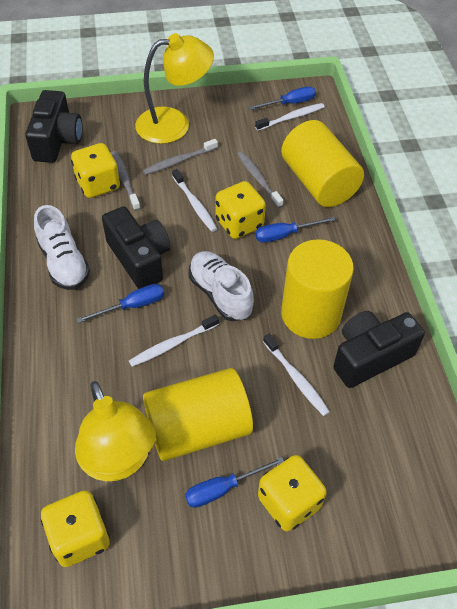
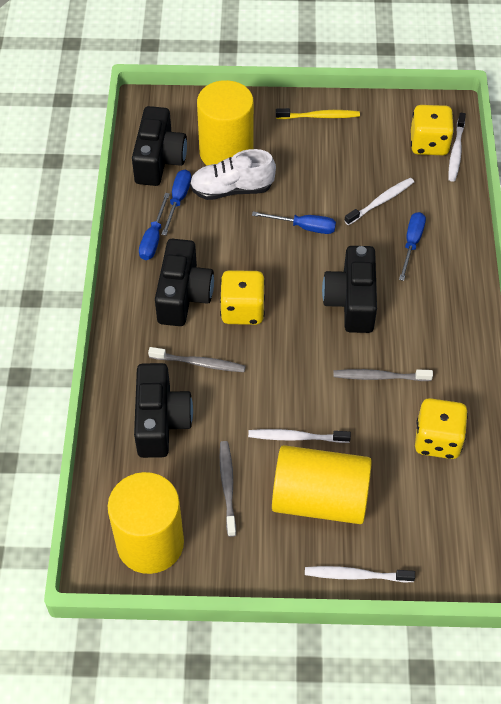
black camera: 3 -> 4
white shoe: 2 -> 1
yellow dice: 4 -> 3
yellow lamp: 2 -> 0
yellow toothbrush: 0 -> 1

